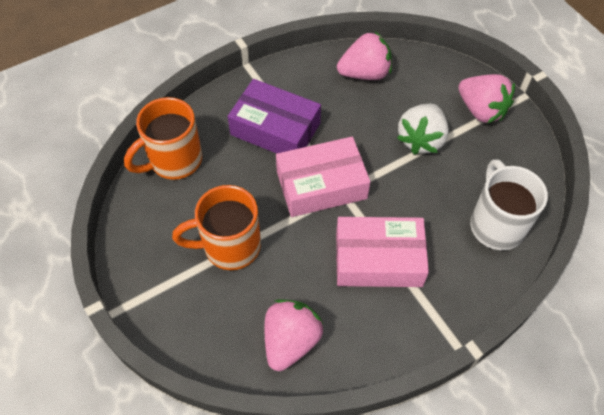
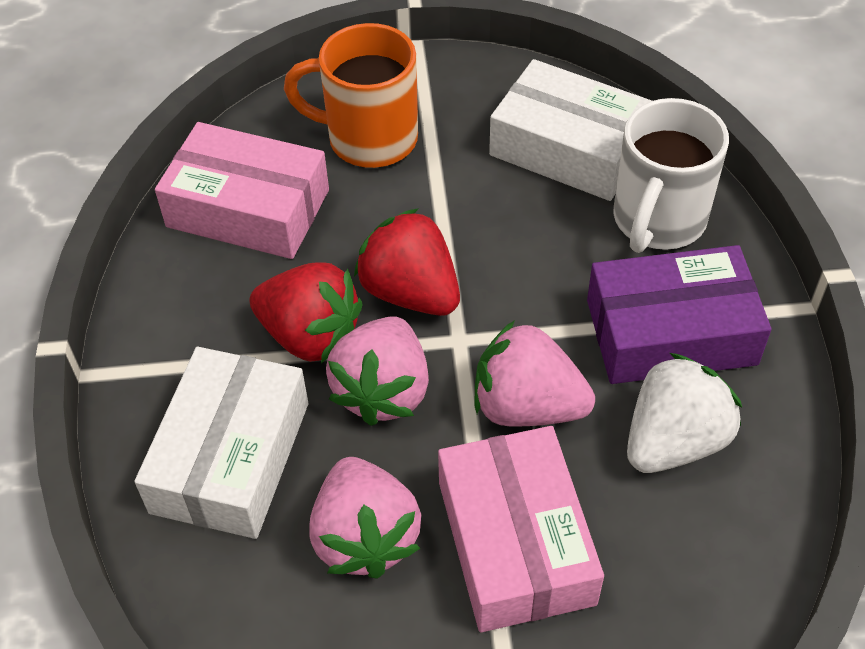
orange mug: 2 -> 1
red strawberry: 0 -> 2
white box: 0 -> 2

